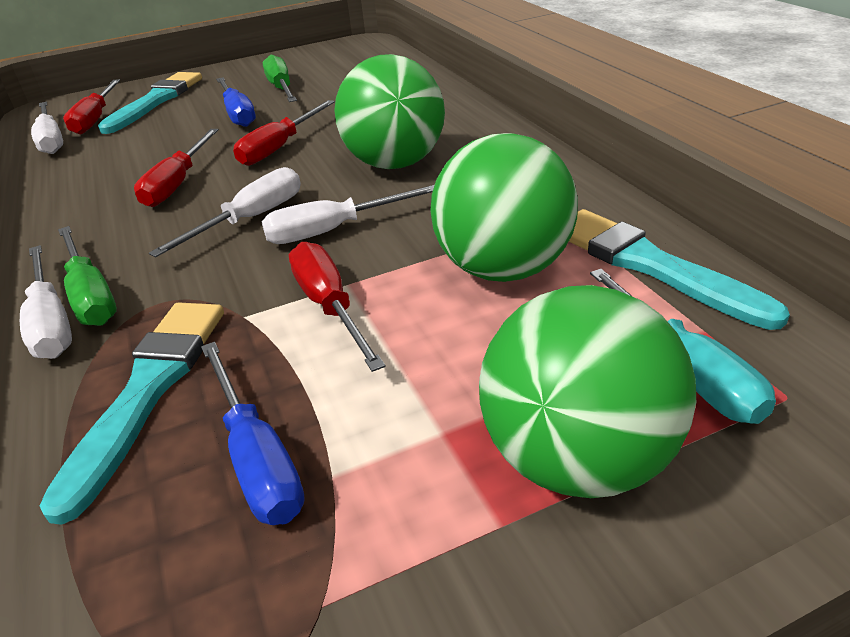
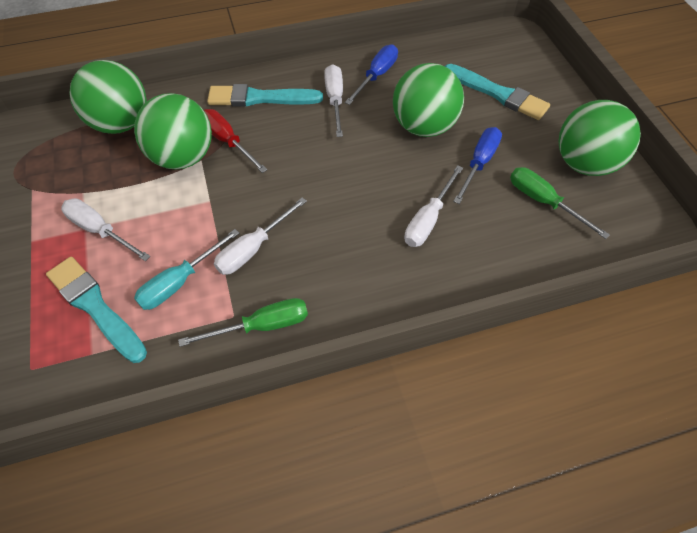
green ball: 3 -> 4
red screwdriver: 4 -> 1

